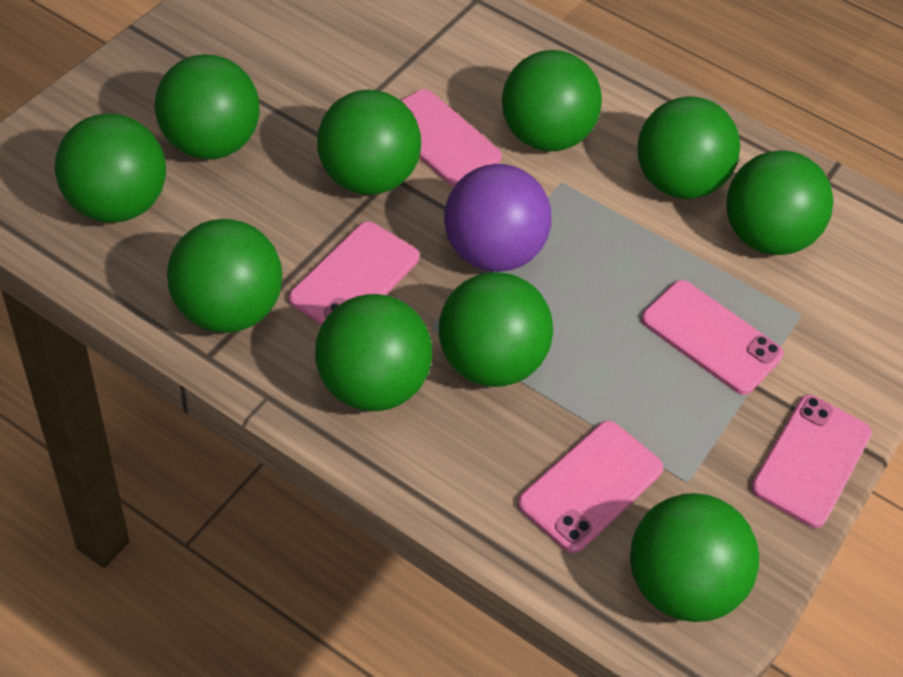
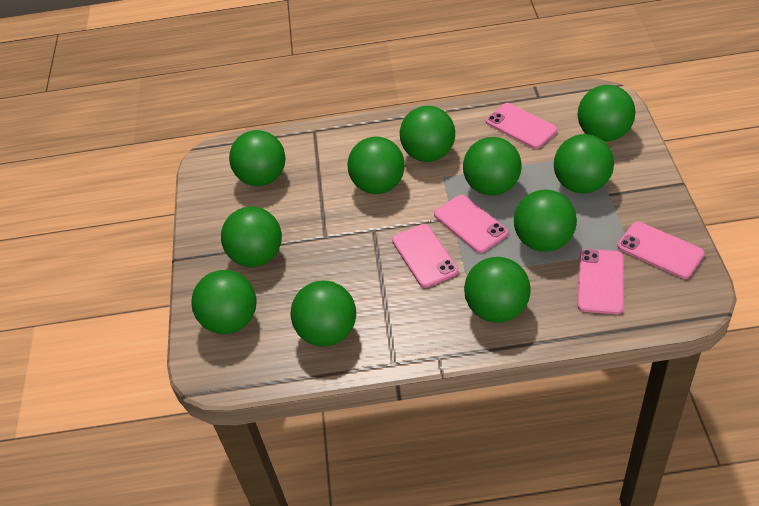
green ball: 10 -> 11
purple ball: 1 -> 0

